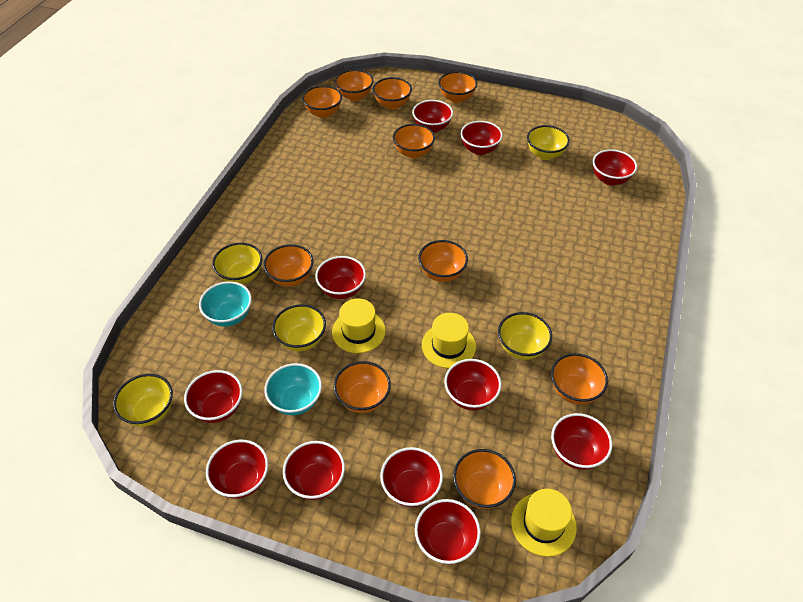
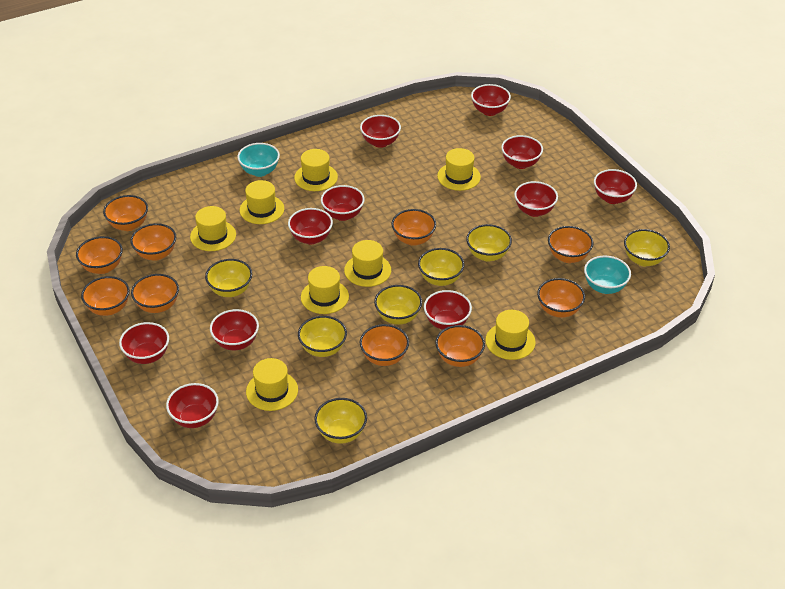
yellow bowl: 5 -> 7
yellow hat: 3 -> 8

